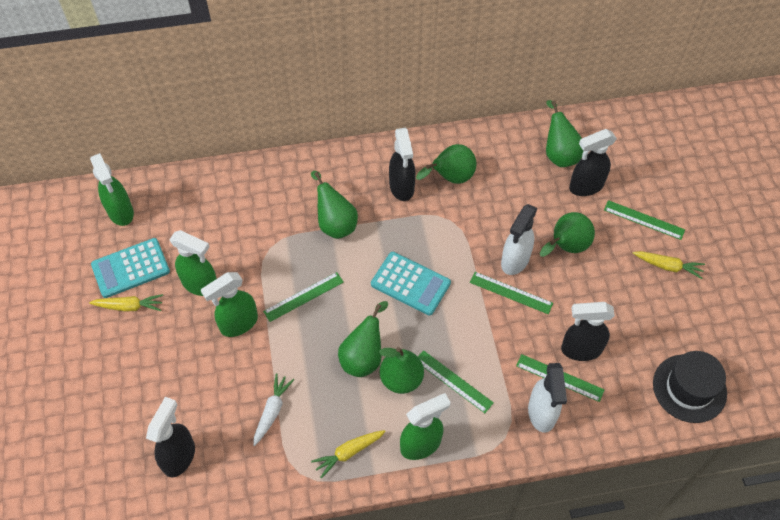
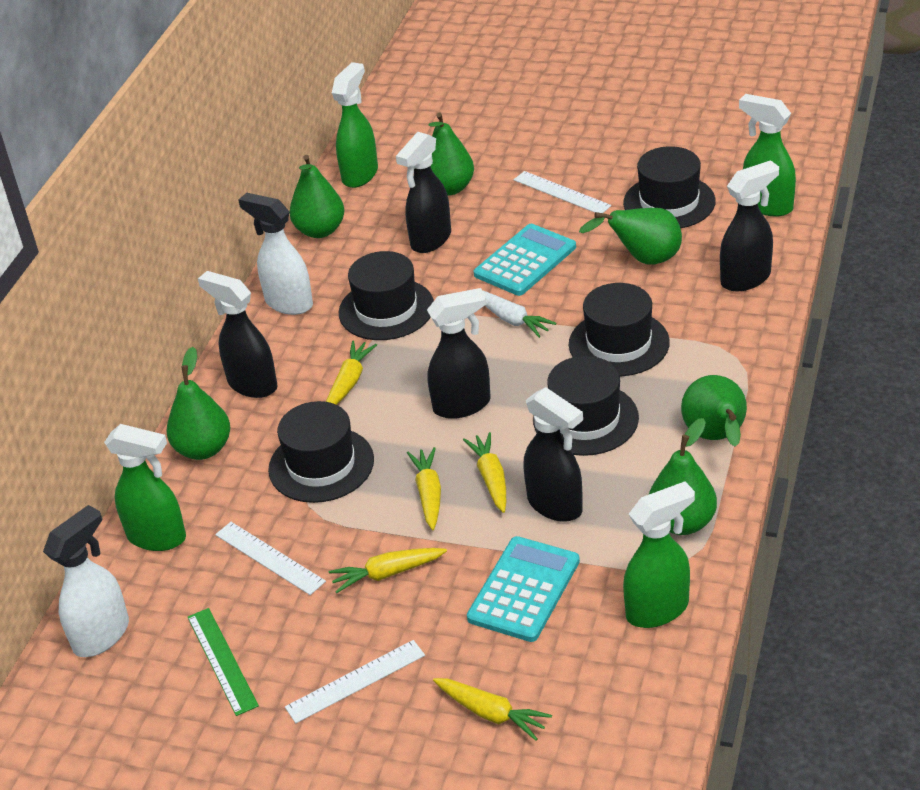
black hat: 1 -> 5
black spray bottle: 4 -> 5
green ruler: 5 -> 1
white ruler: 0 -> 3
yellow carrot: 3 -> 5

